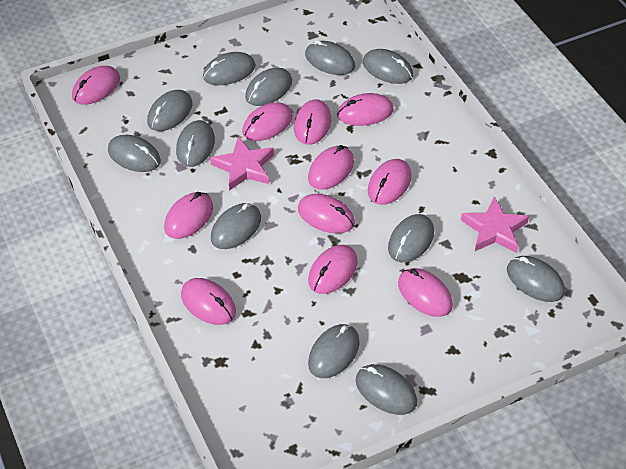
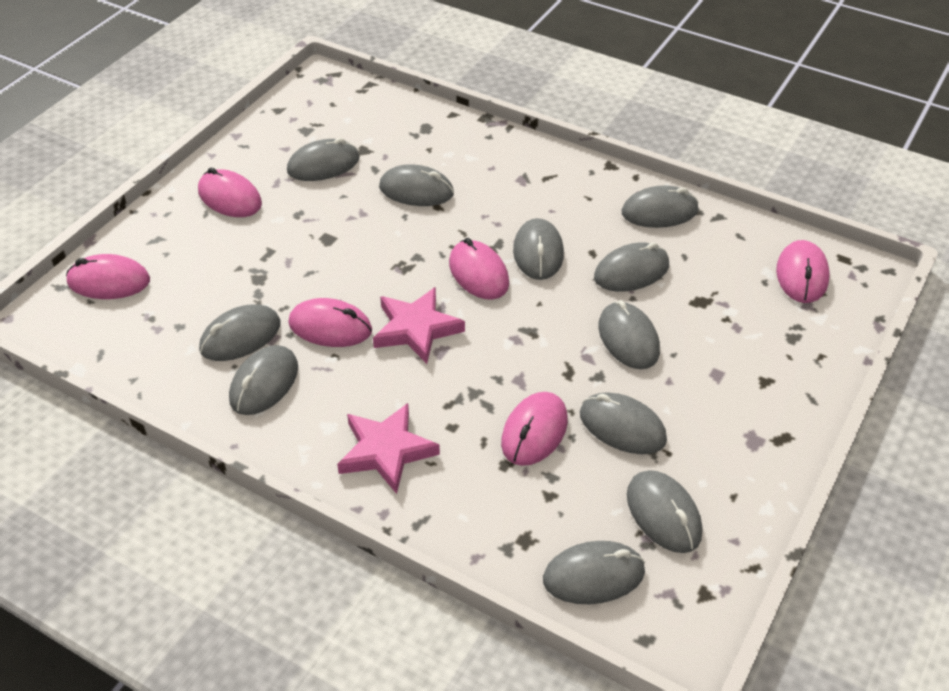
grey mouse: 12 -> 11
pink mouse: 11 -> 6

